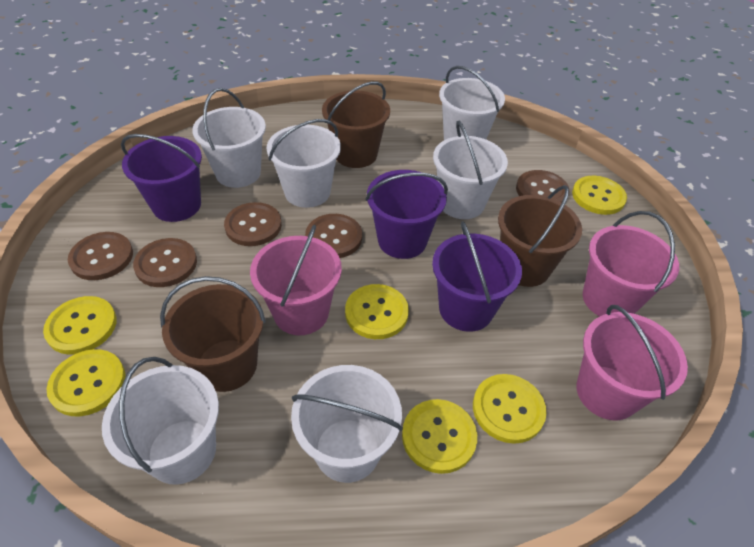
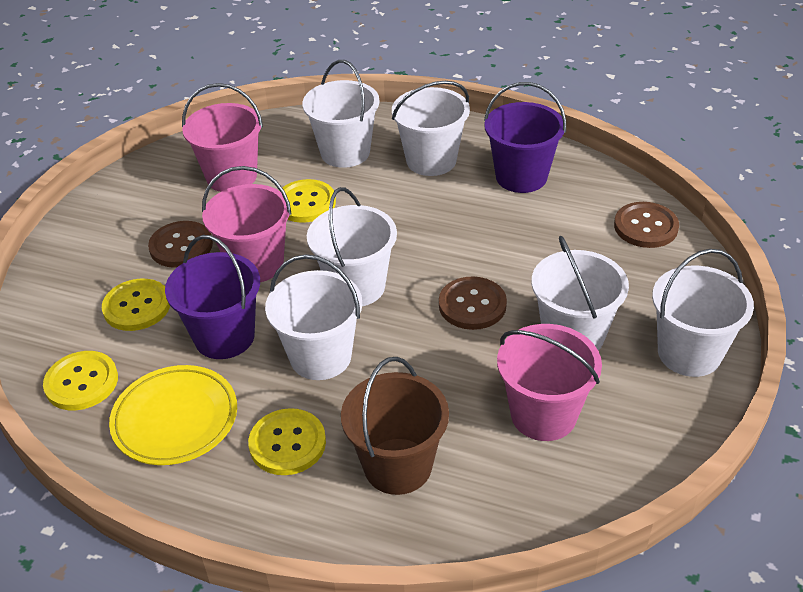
brown bucket: 3 -> 1
brown button: 5 -> 3
purple bucket: 3 -> 2
yellow button: 6 -> 4
yellow plate: 0 -> 1

